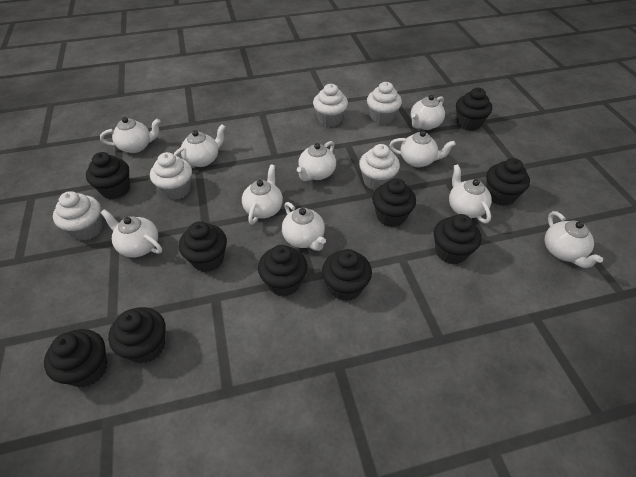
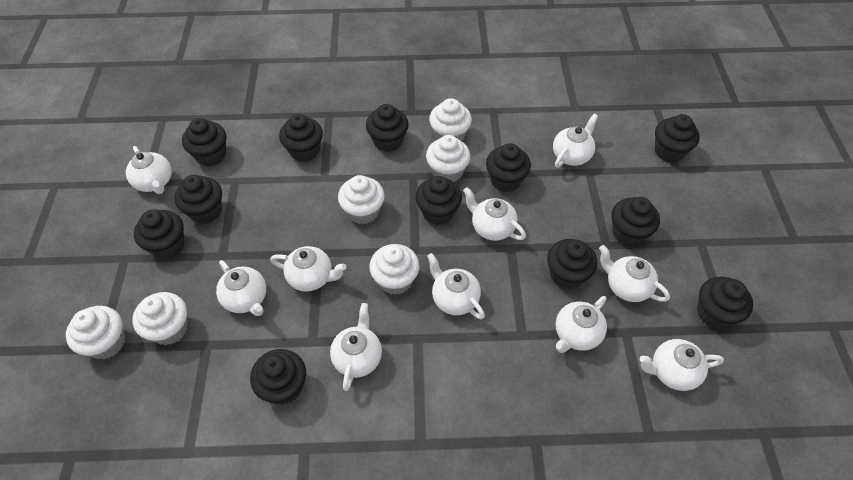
black cupcake: 10 -> 12
white cupcake: 5 -> 6

